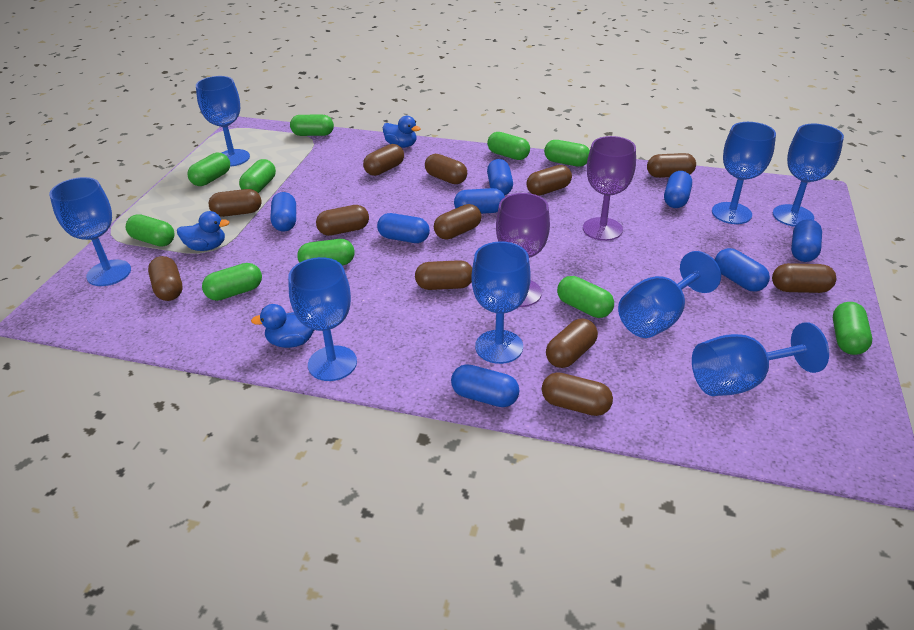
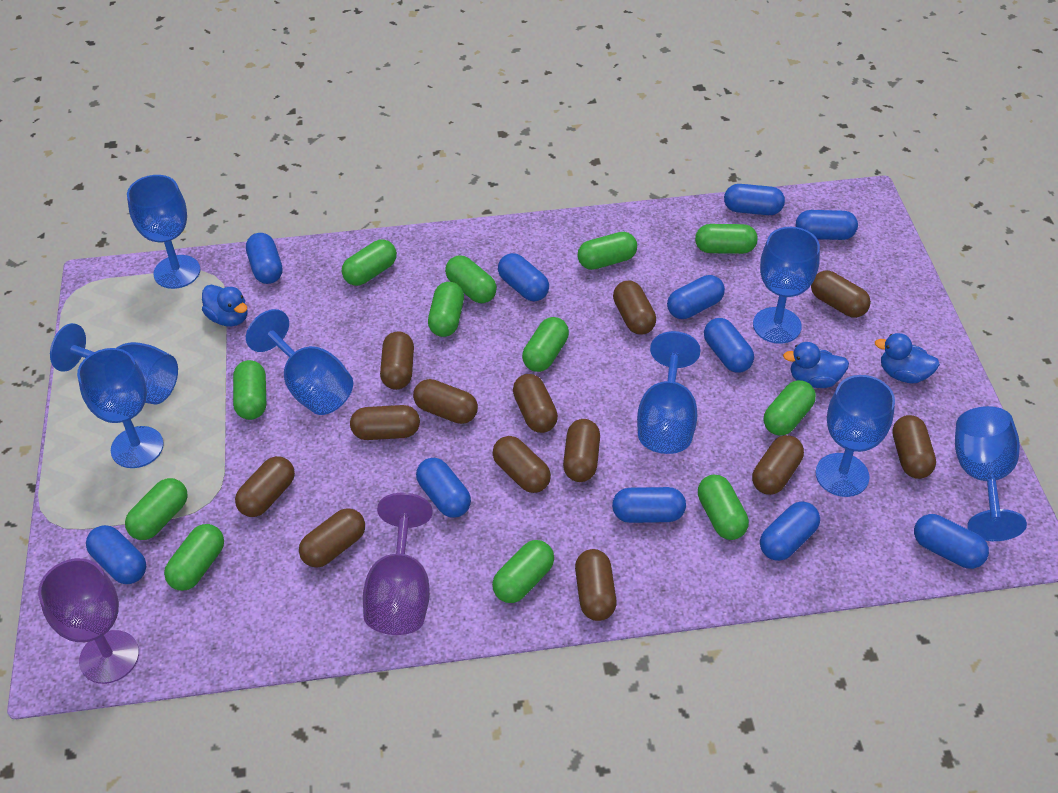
blue capsule: 8 -> 11
brown capsule: 12 -> 13
green capsule: 10 -> 12

